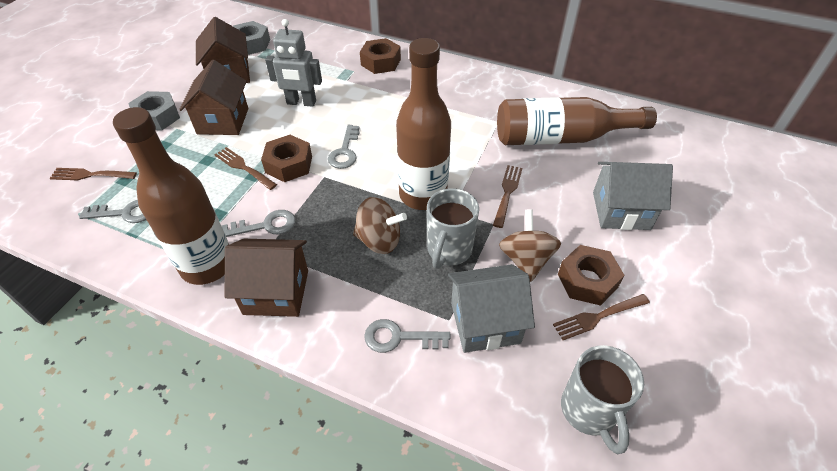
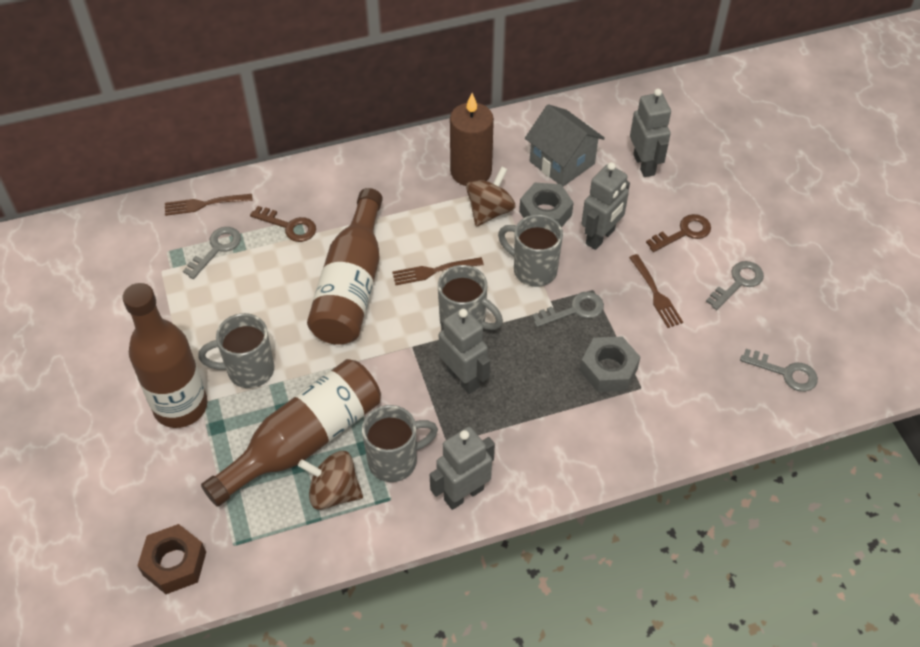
brown candle: 0 -> 1
brown fork: 4 -> 3
brown house: 3 -> 0
brown key: 0 -> 2
brown nut: 3 -> 1
grey house: 2 -> 1
grey mug: 2 -> 4
grey robot: 1 -> 4

